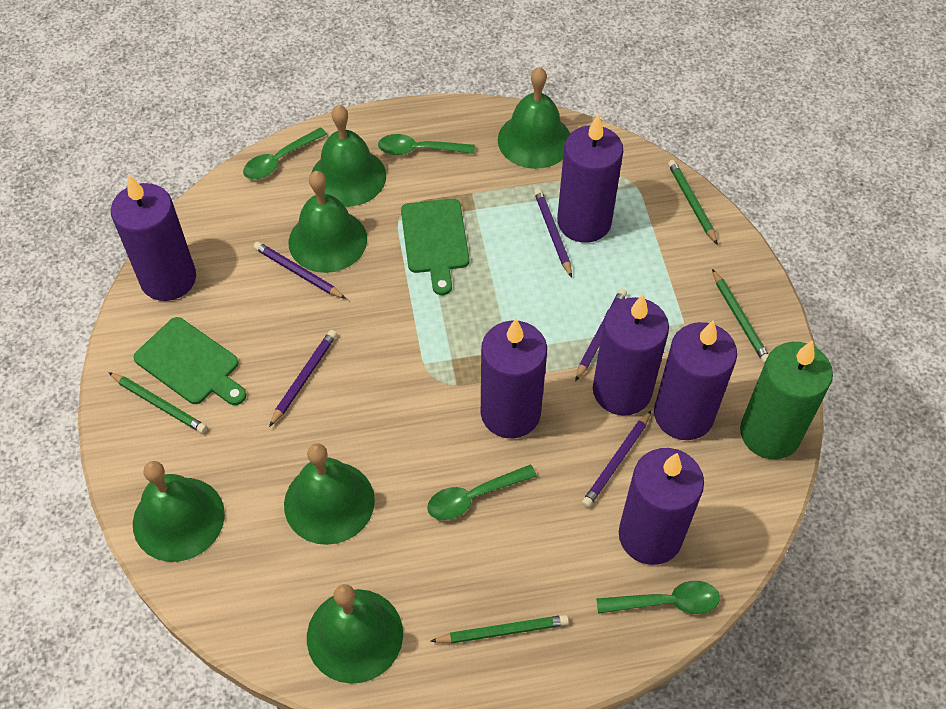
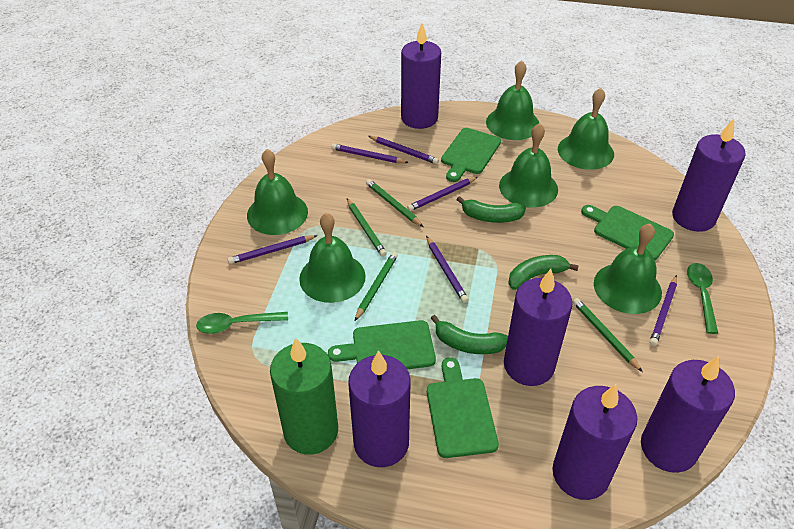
green banana: 0 -> 3
green cutting board: 2 -> 4
green spoon: 4 -> 2
purple pencil: 5 -> 6

